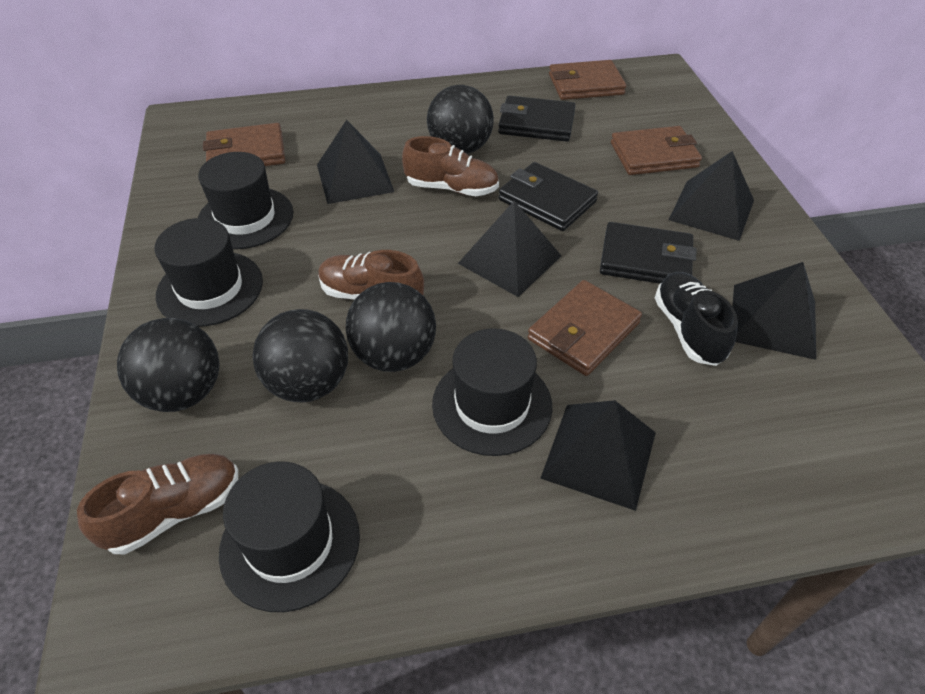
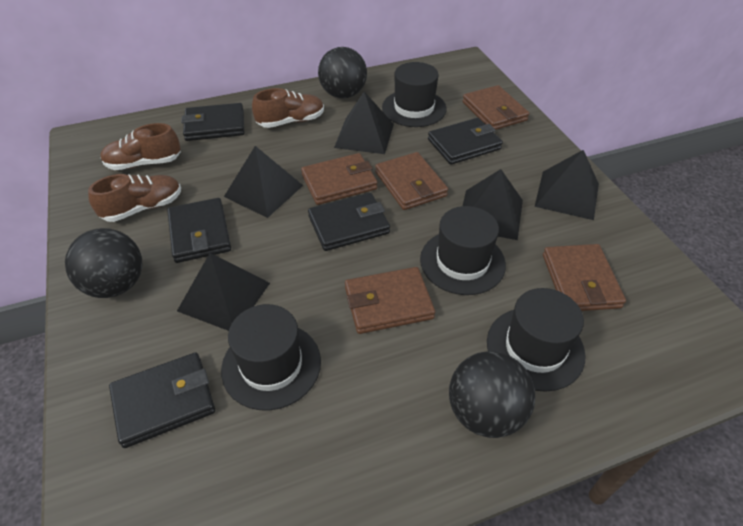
black ball: 4 -> 3
black shoe: 1 -> 0
black wallet: 3 -> 5
brown wallet: 4 -> 5

